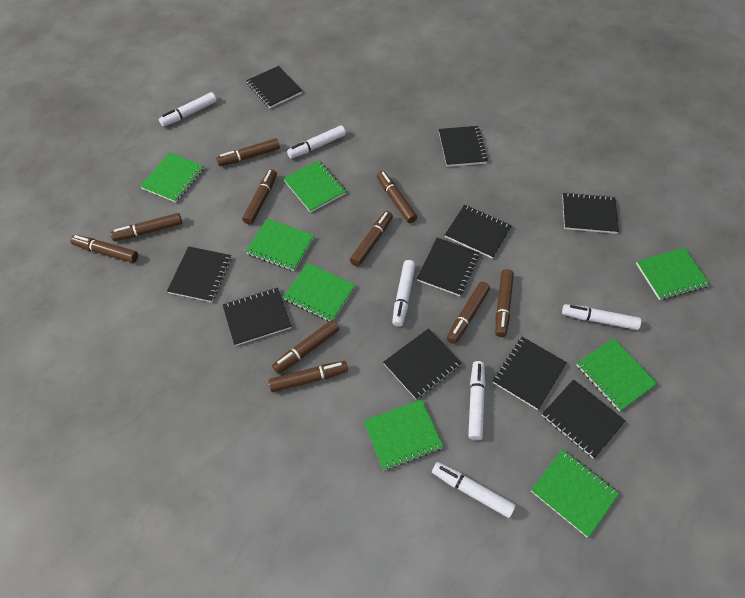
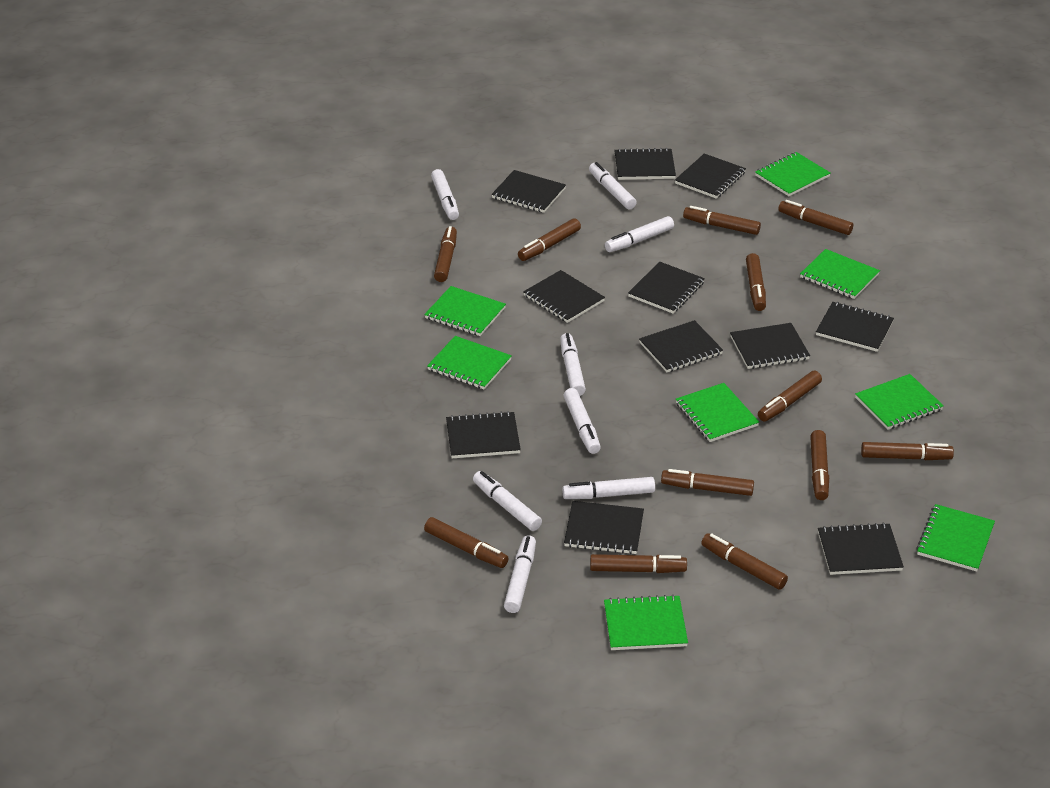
black notebook: 10 -> 11
brown marker: 10 -> 12
white marker: 6 -> 8

